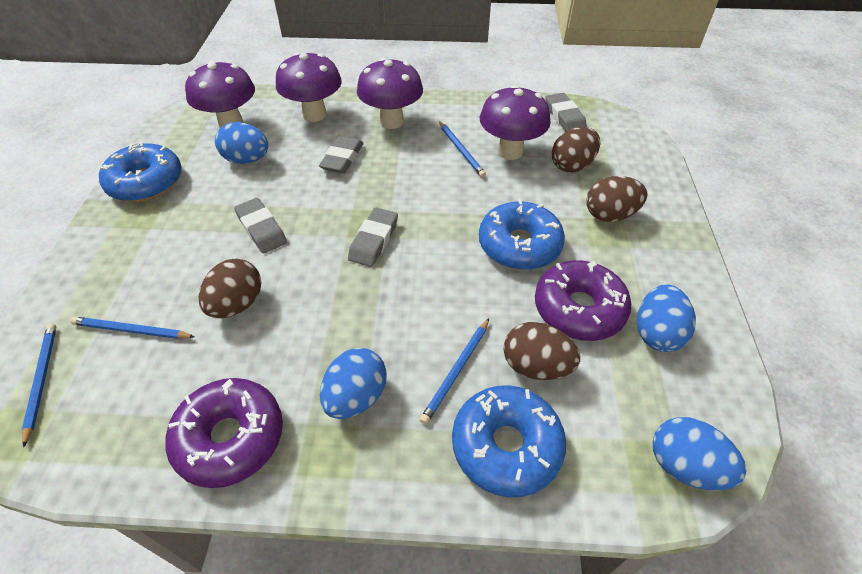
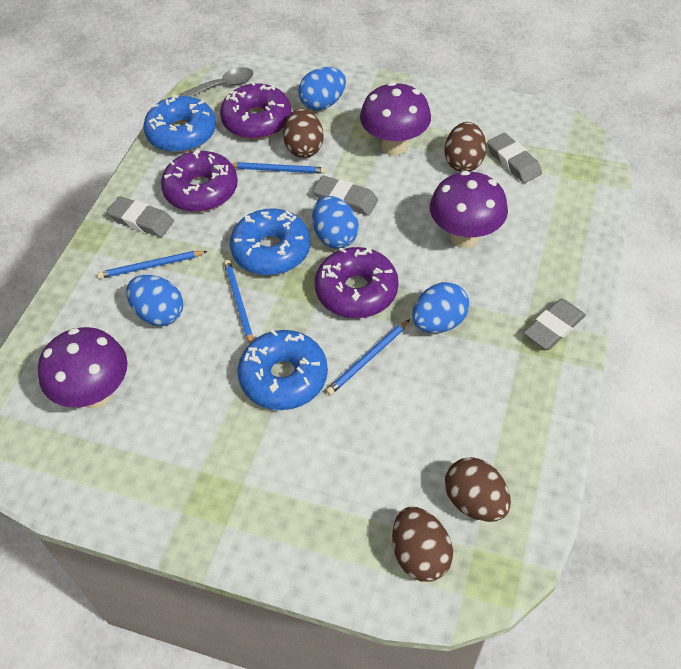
grey spoon: 0 -> 1
purple donut: 2 -> 3
purple mushroom: 4 -> 3

